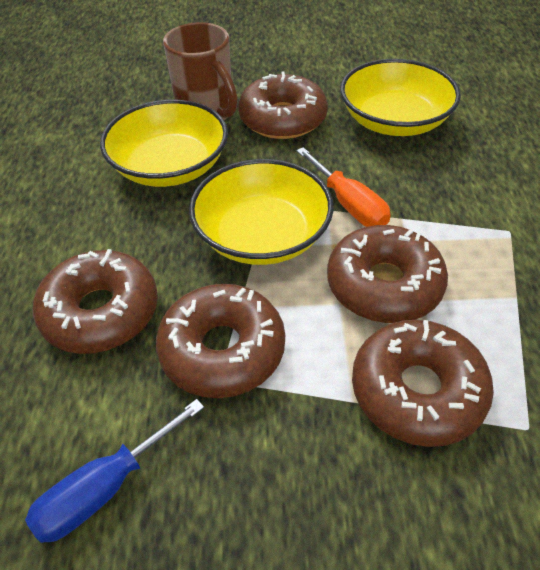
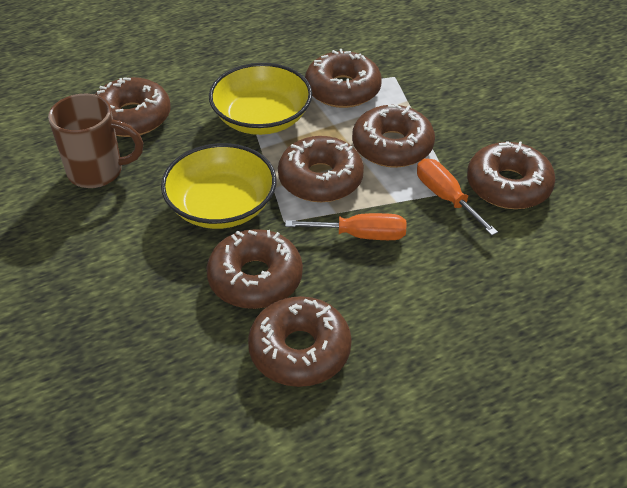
blue screwdriver: 1 -> 0
brown donut: 5 -> 7
orange screwdriver: 1 -> 2
yellow bowl: 3 -> 2

